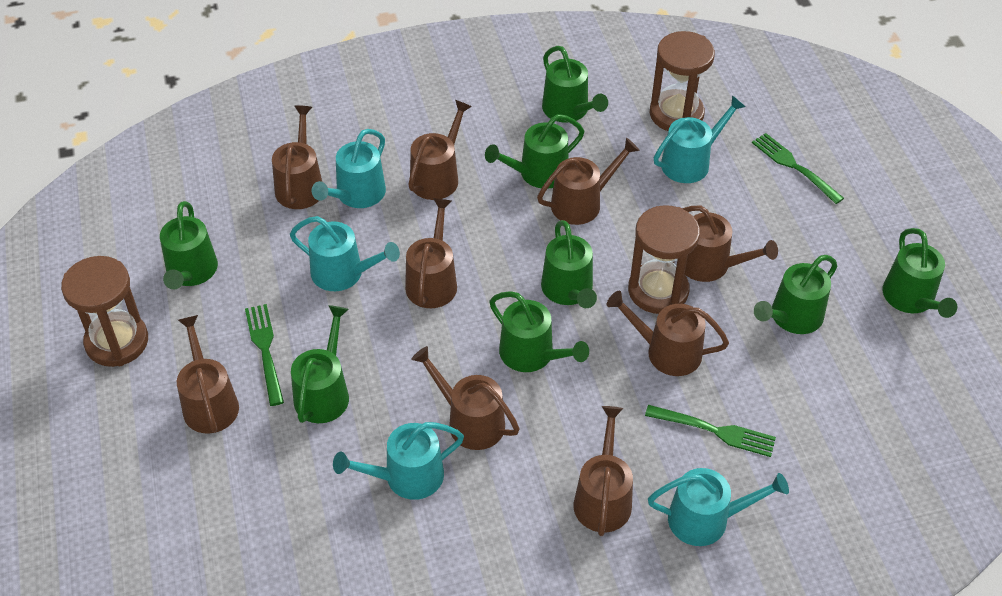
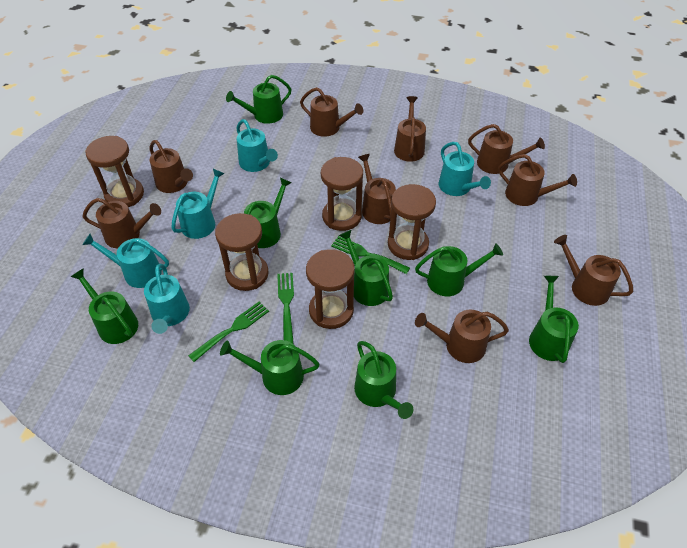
brown hourglass: 3 -> 5

